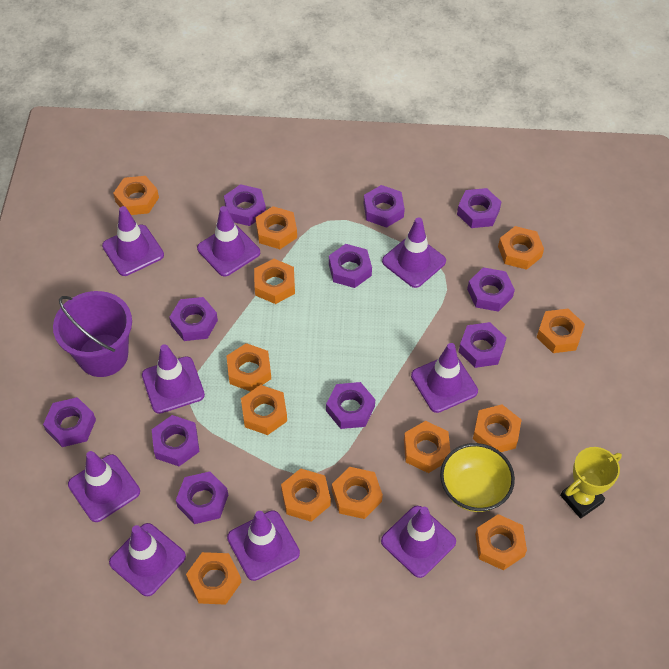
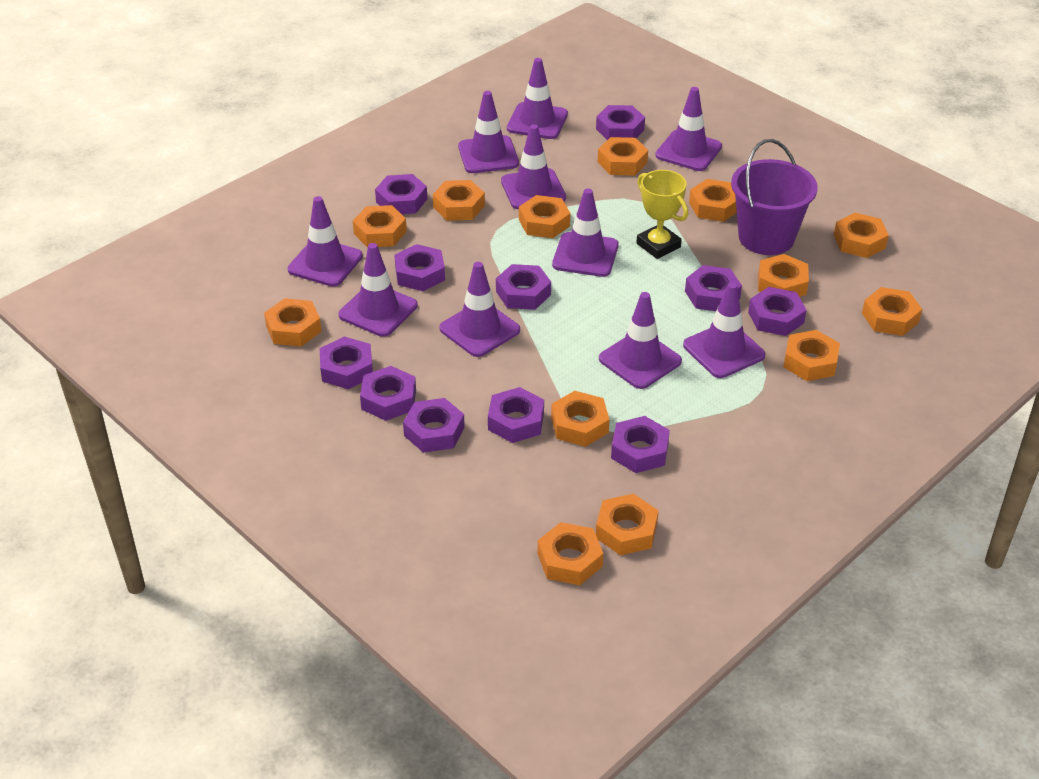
purple traffic cone: 9 -> 10
yellow bowl: 1 -> 0

